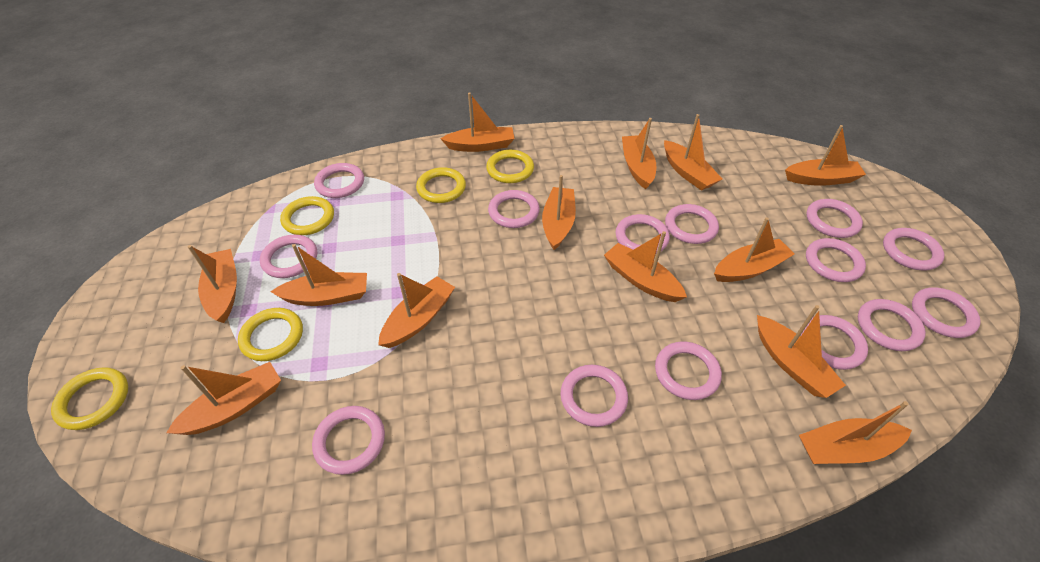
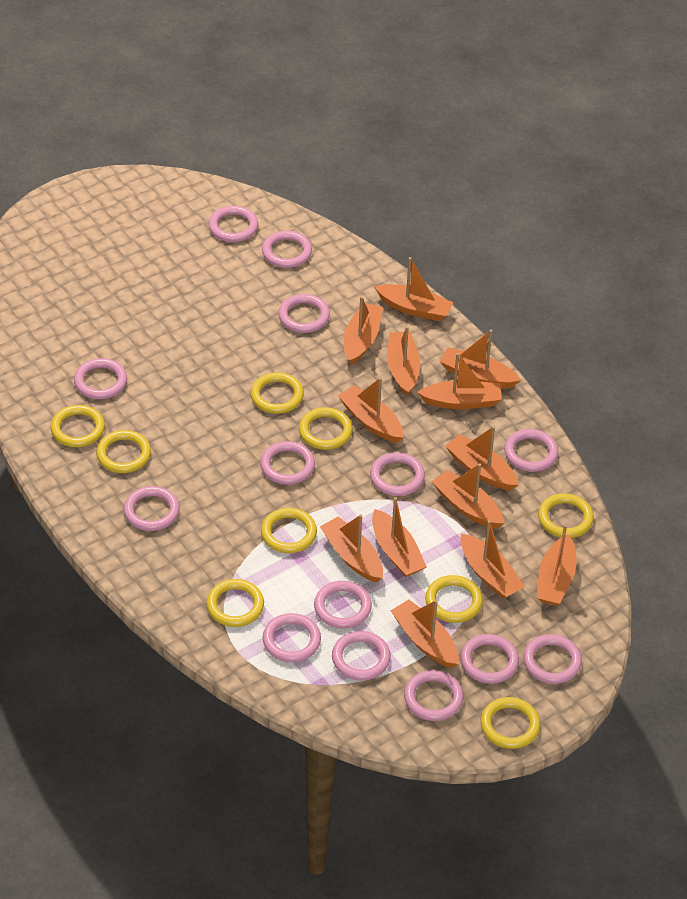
yellow ring: 5 -> 9

